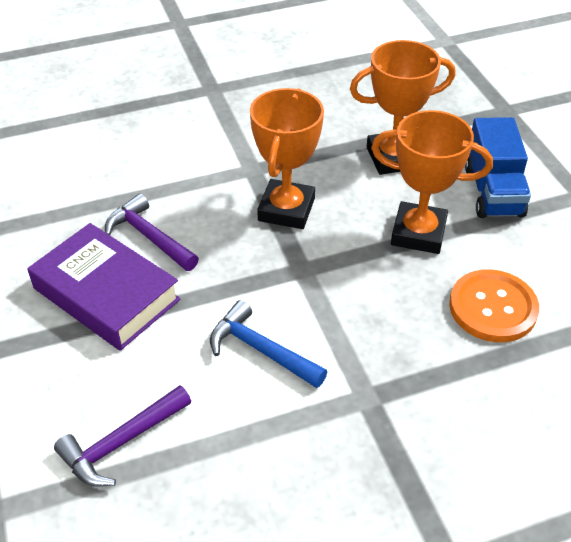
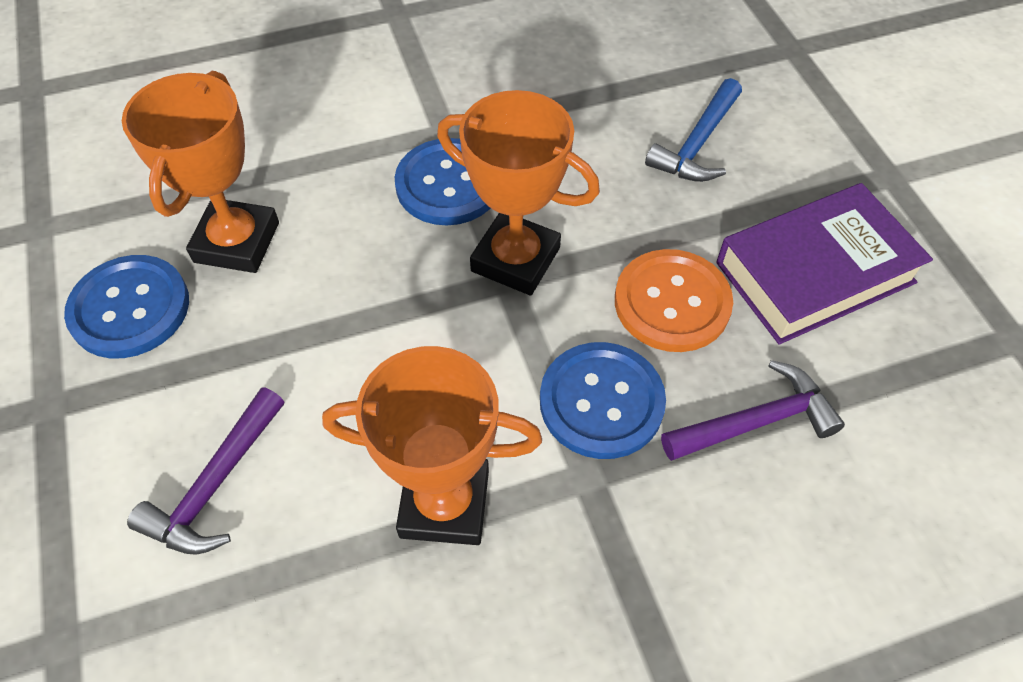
blue button: 0 -> 3
blue truck: 1 -> 0

